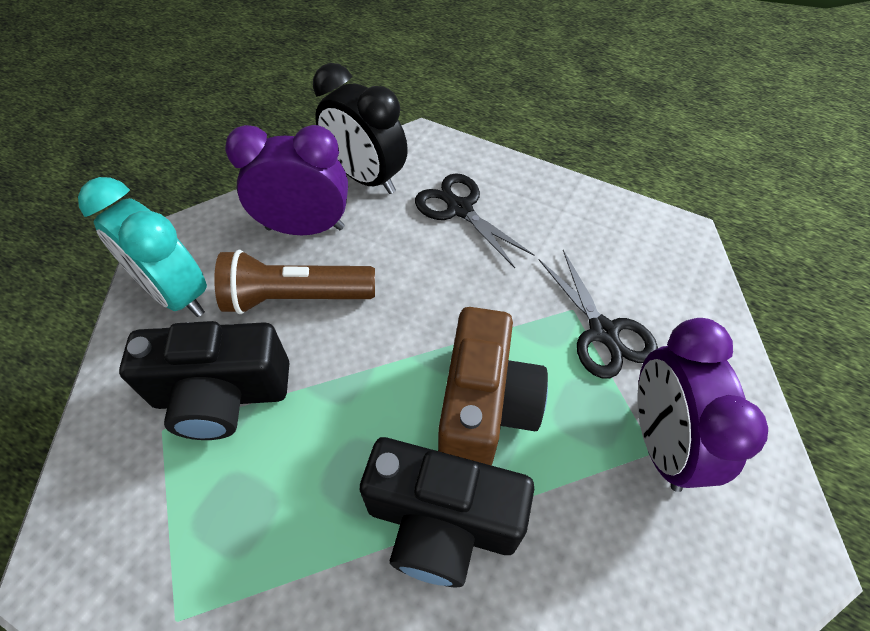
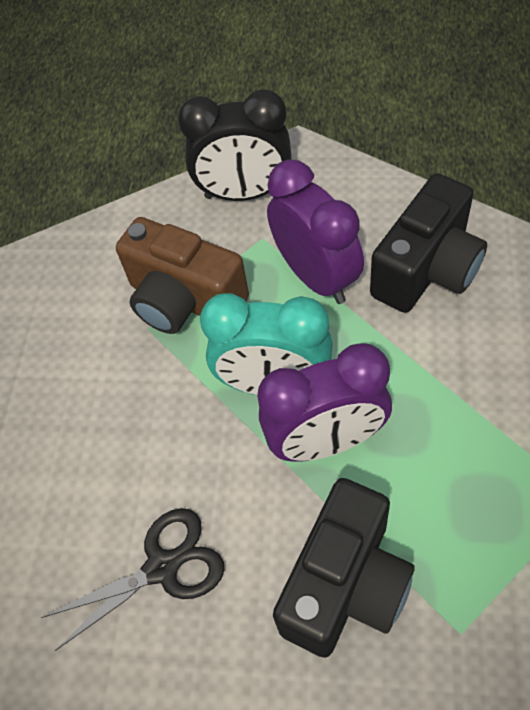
black scissors: 2 -> 1
brown flashlight: 1 -> 0

